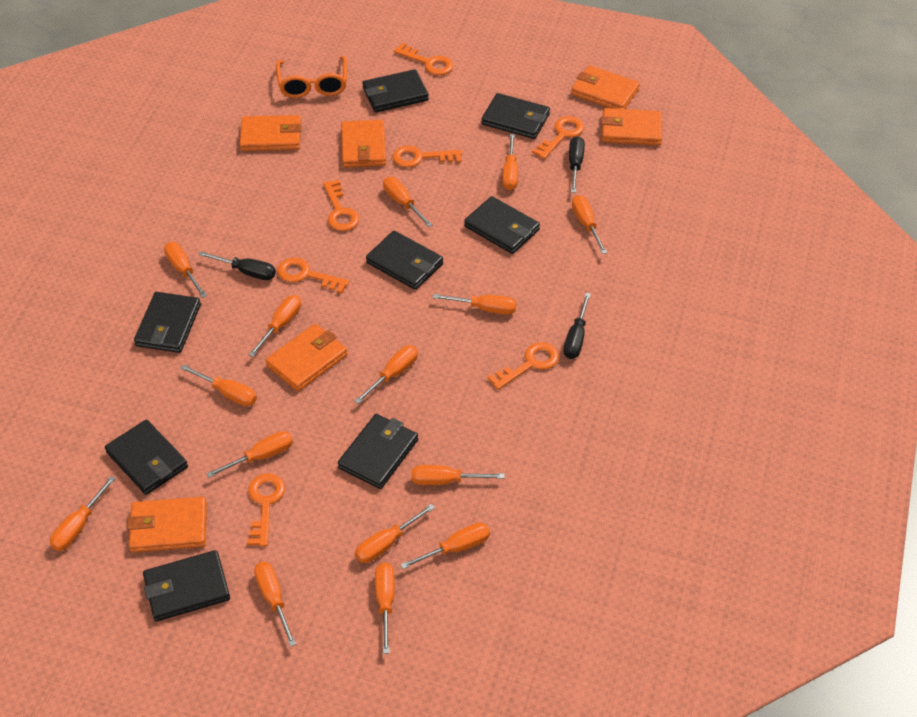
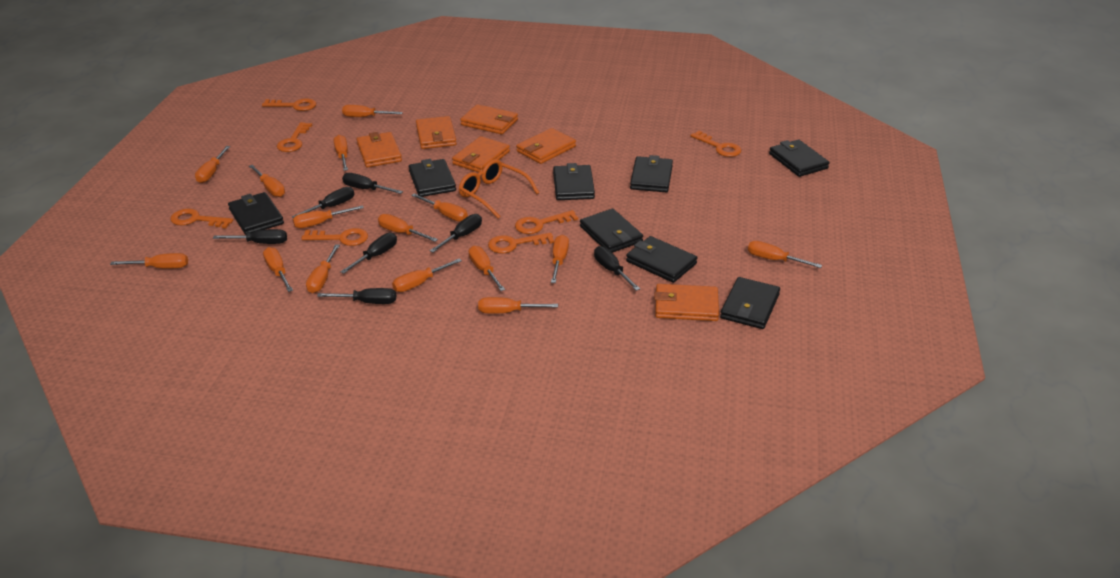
black screwdriver: 3 -> 7

